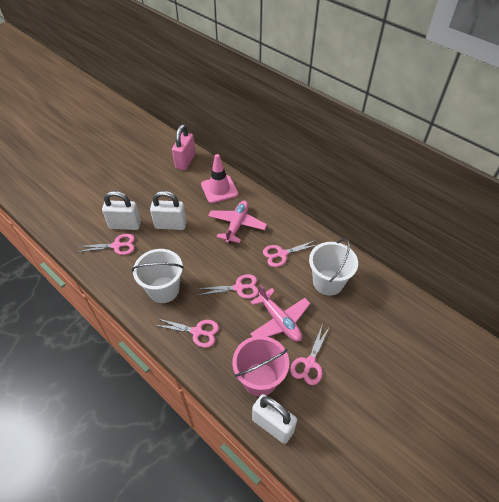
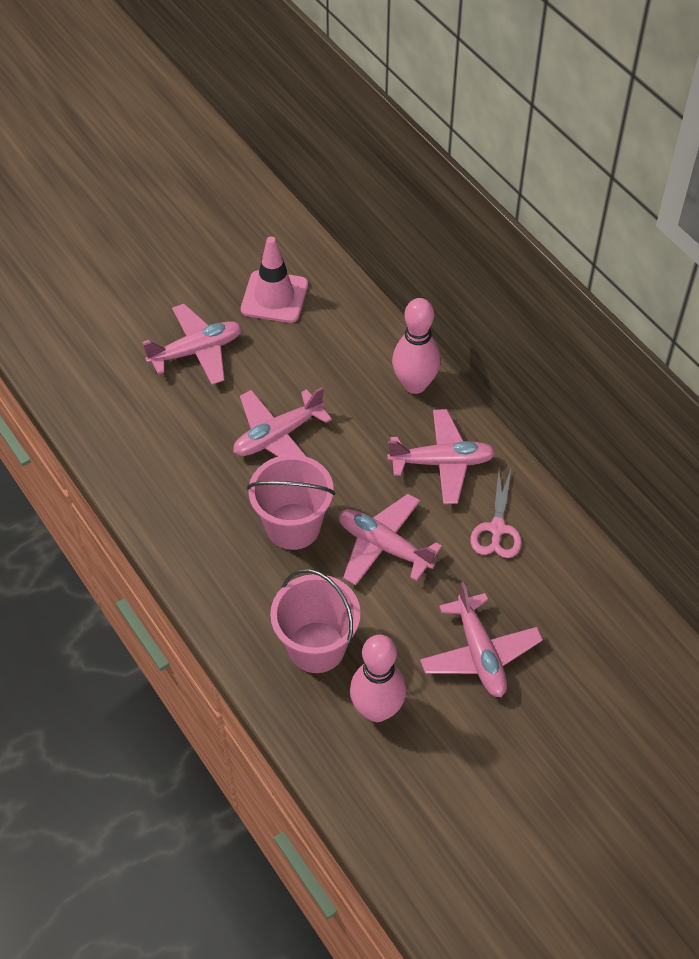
pink bowling pin: 0 -> 2
pink bucket: 1 -> 2
pink padlock: 1 -> 0
pink plane: 2 -> 5
pink scissors: 5 -> 1
white bucket: 2 -> 0
white padlock: 3 -> 0

